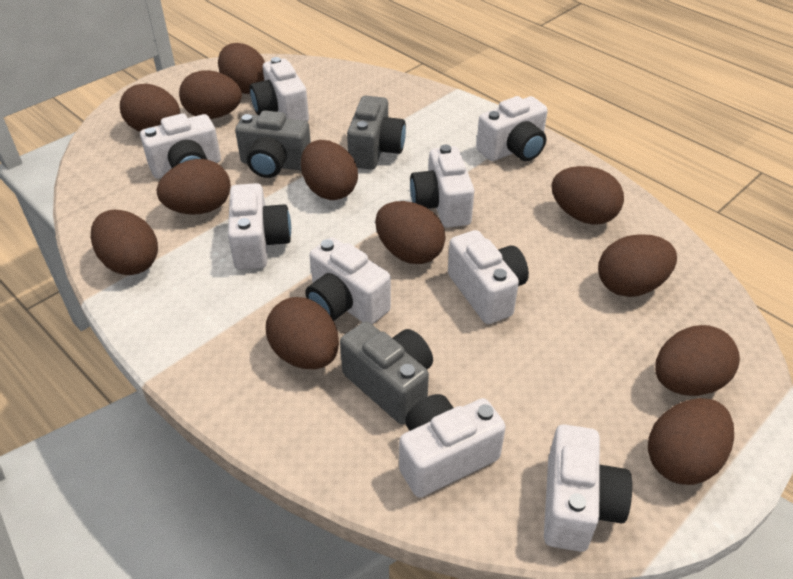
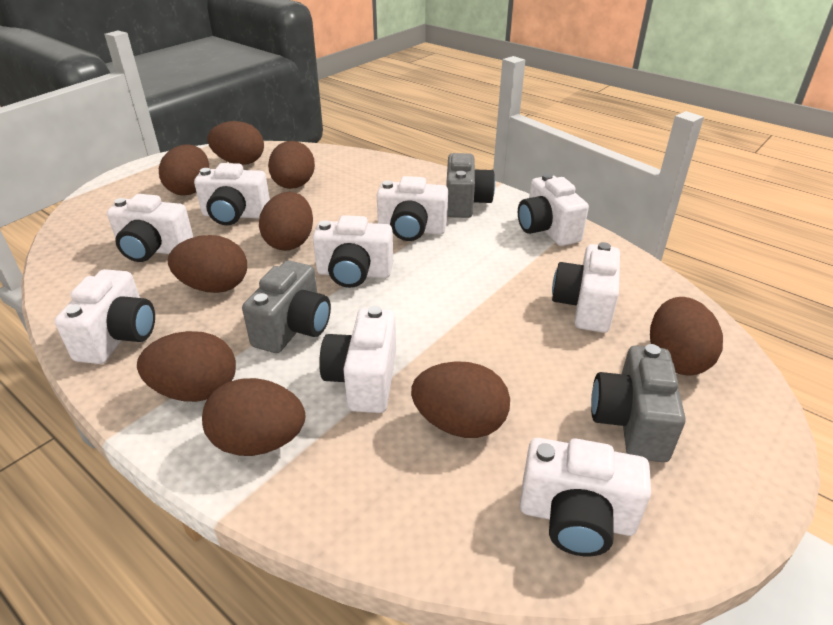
brown egg: 12 -> 9

